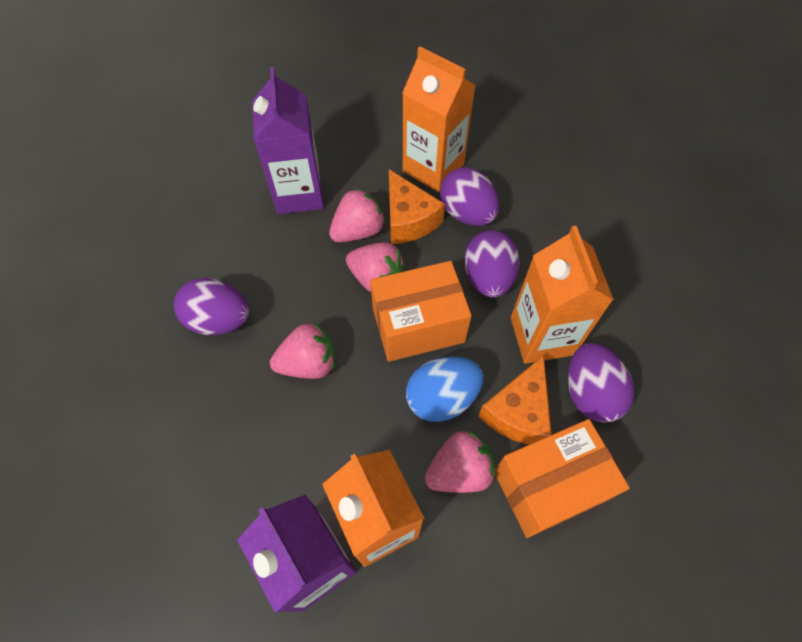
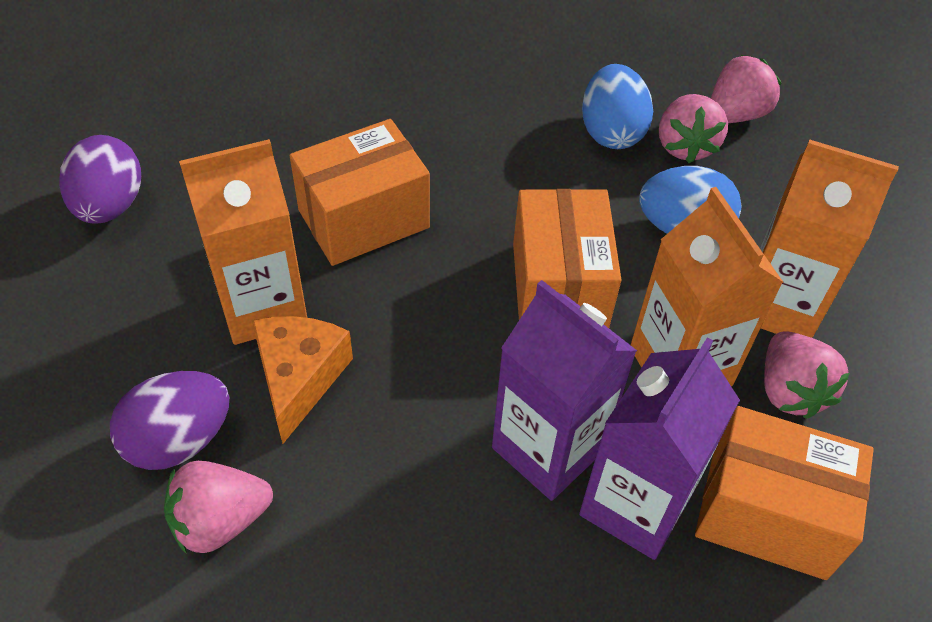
blue egg: 1 -> 2
orange box: 2 -> 3
orange cheese: 2 -> 1
purple egg: 4 -> 2

